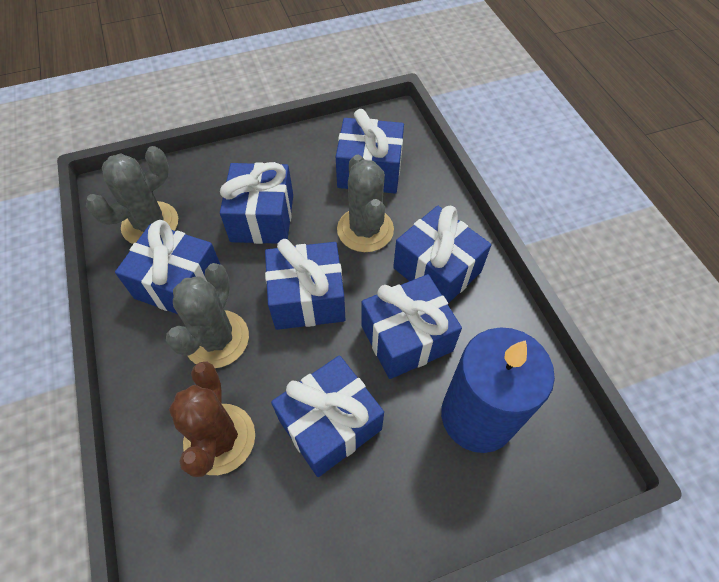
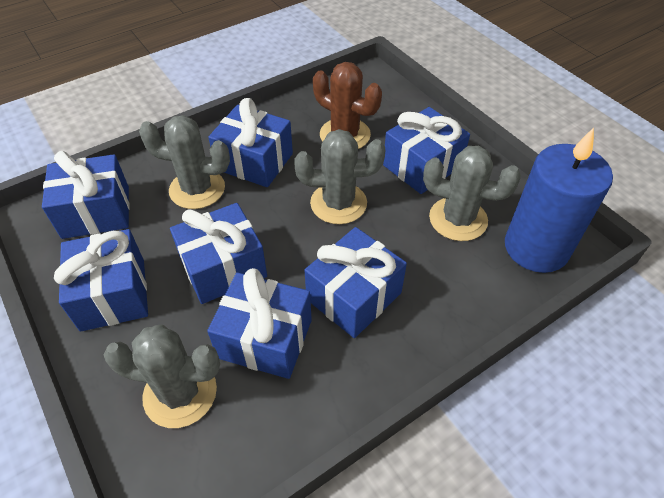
grey cactus: 3 -> 4

